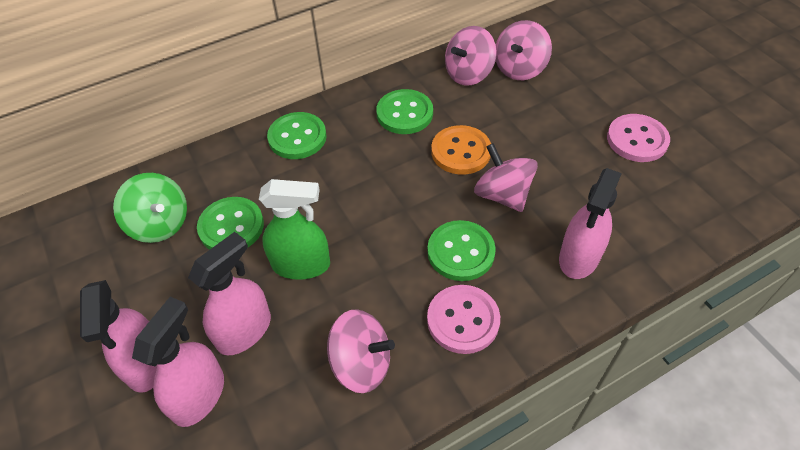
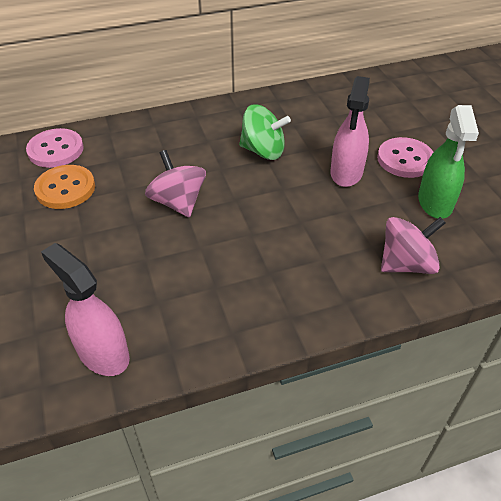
green button: 4 -> 0
pink spinning top: 4 -> 2
pink spray bottle: 4 -> 2

